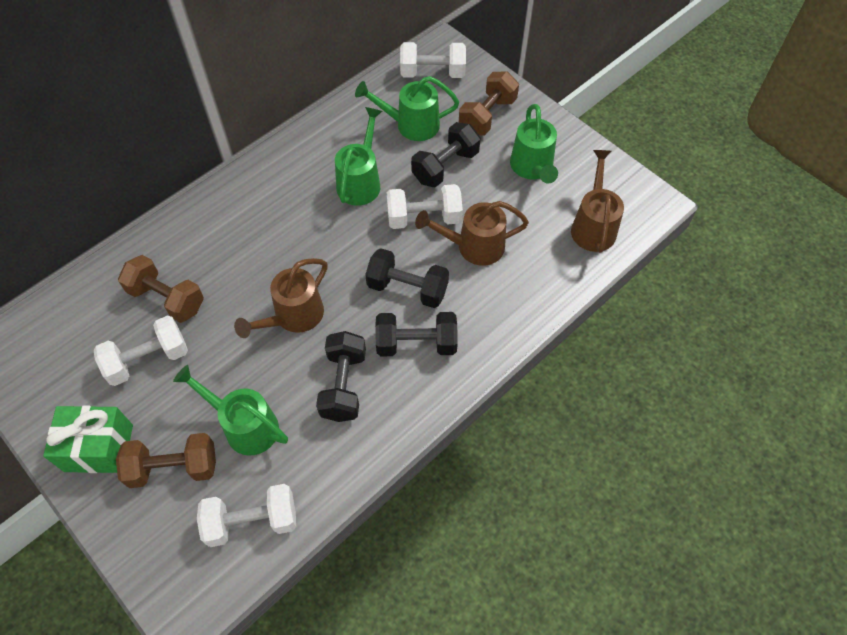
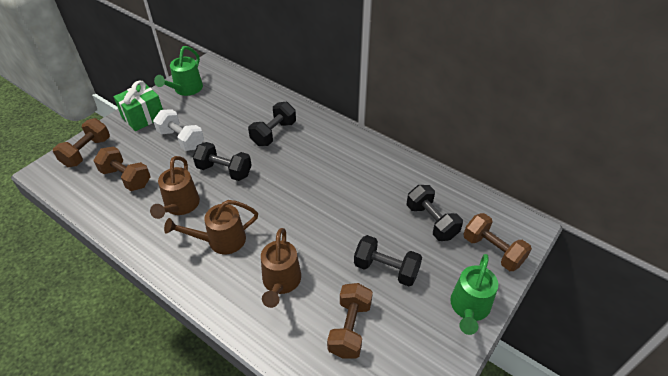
brown dumbbell: 3 -> 4
green watering can: 4 -> 2
white dumbbell: 4 -> 1

